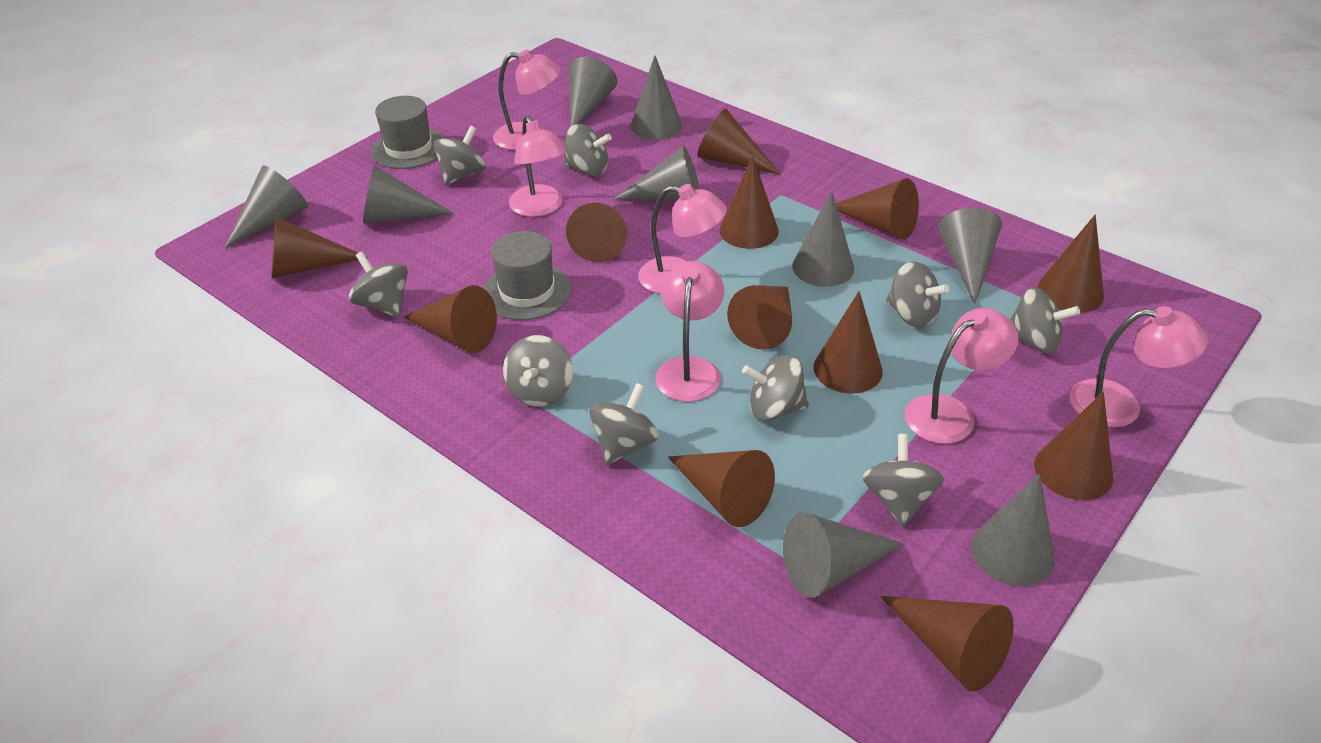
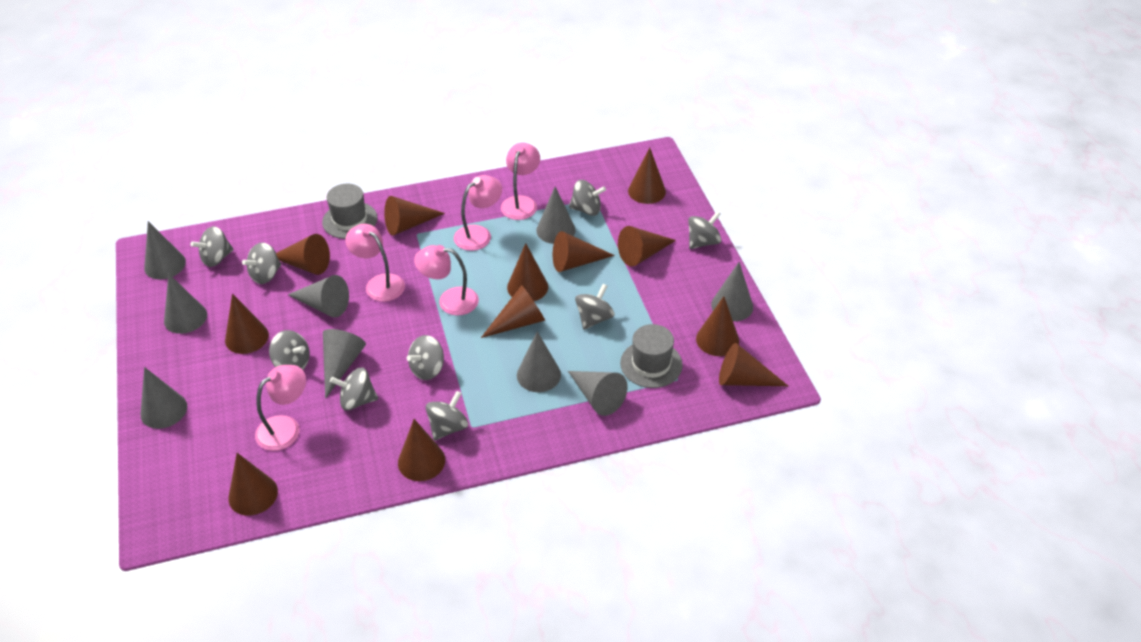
pink lamp: 6 -> 5

